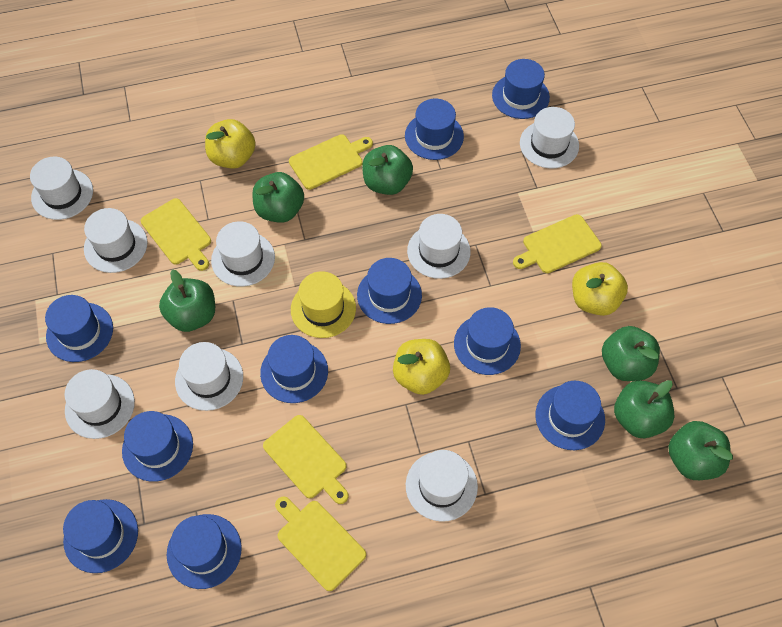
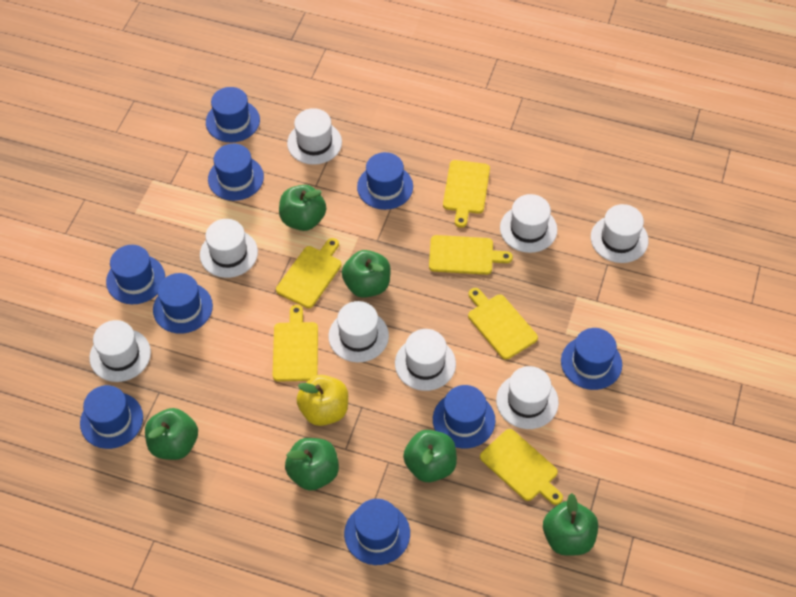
blue hat: 10 -> 9
yellow apple: 3 -> 1
yellow cutting board: 5 -> 6
yellow hat: 1 -> 0

